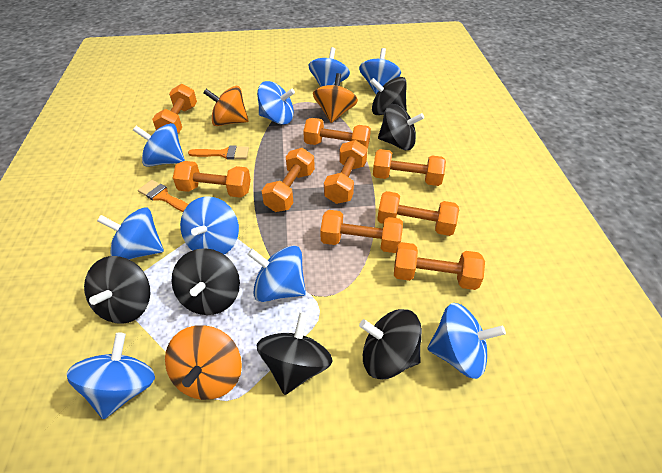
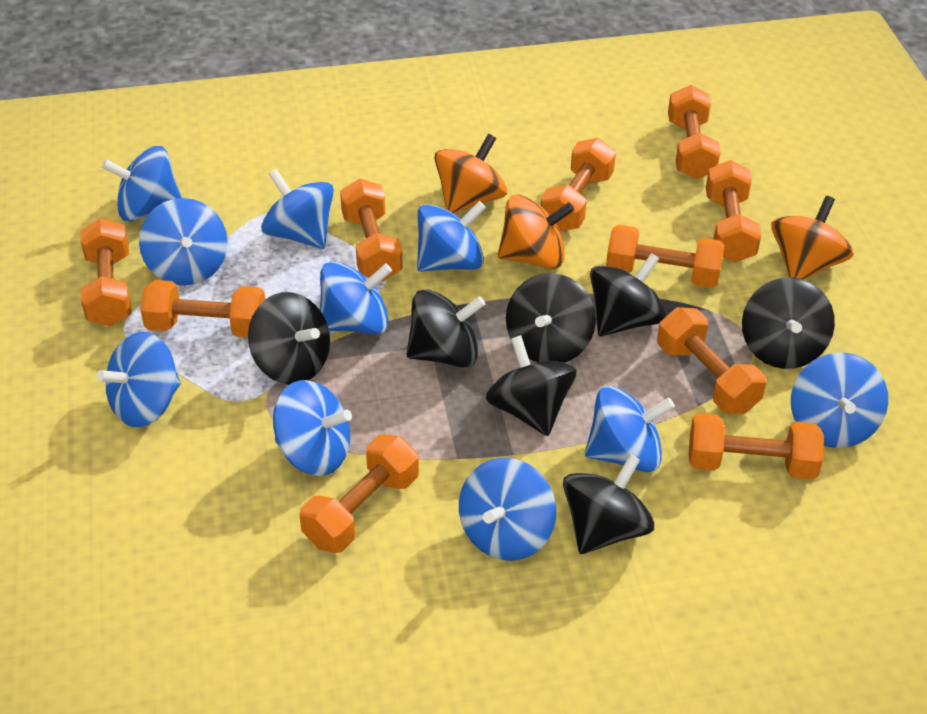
black spinning top: 6 -> 7
blue spinning top: 9 -> 10
orange brush: 2 -> 0
orange dumbbell: 9 -> 10

